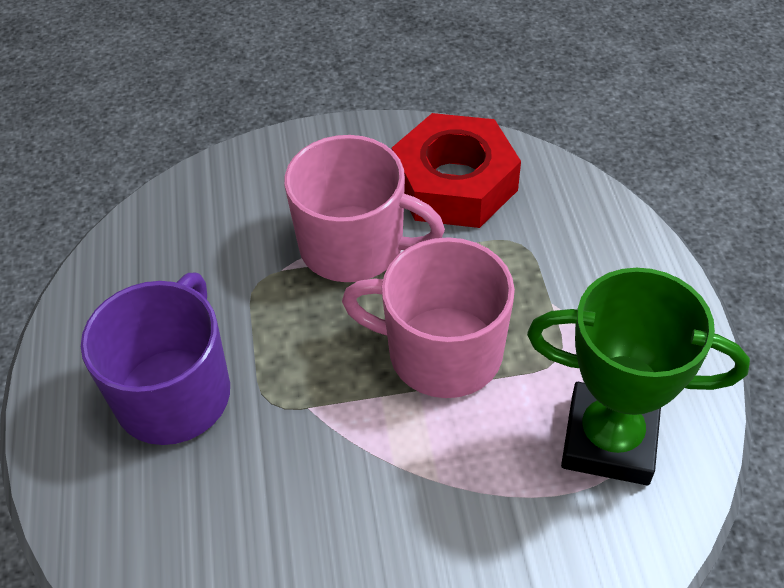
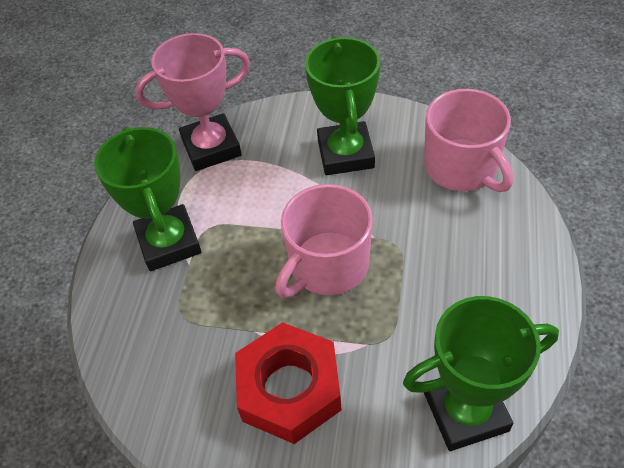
green trophy: 1 -> 3
pink trophy: 0 -> 1
purple mug: 1 -> 0

